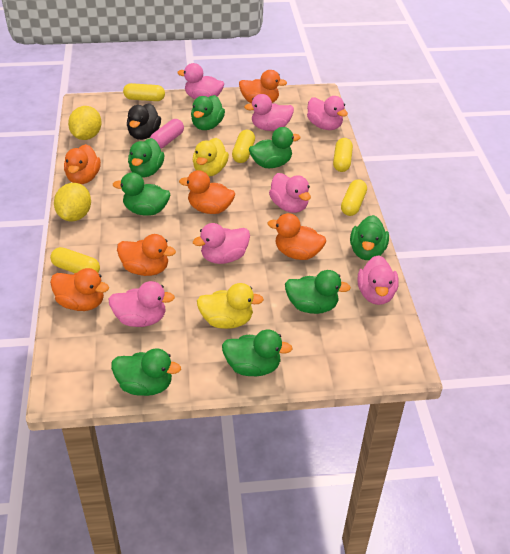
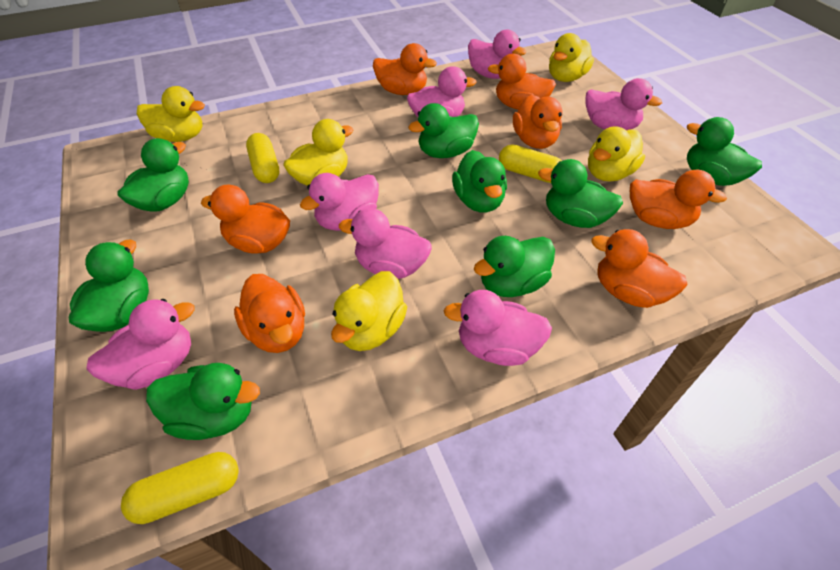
black duck: 1 -> 0
orange duck: 6 -> 7
pink capsule: 1 -> 0
yellow capsule: 5 -> 3
yellow duck: 2 -> 5
yellow lemon: 2 -> 0

